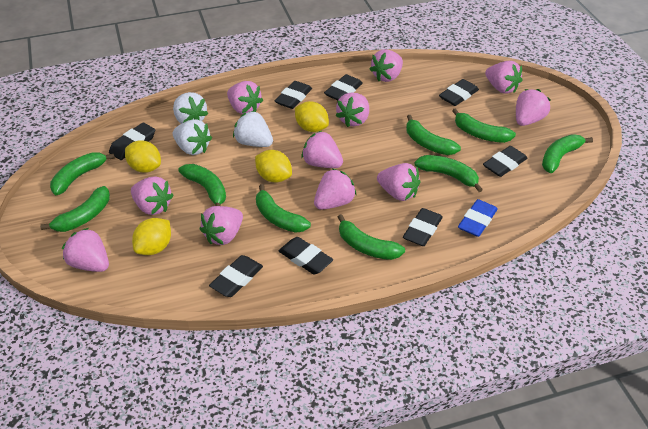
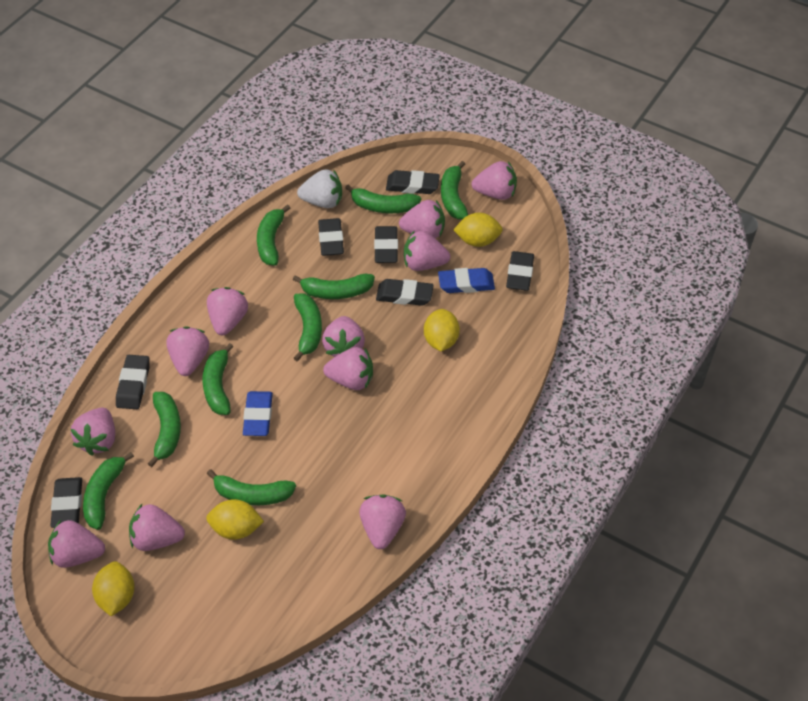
black eraser: 8 -> 7
blue eraser: 1 -> 2
white strawberry: 3 -> 1

